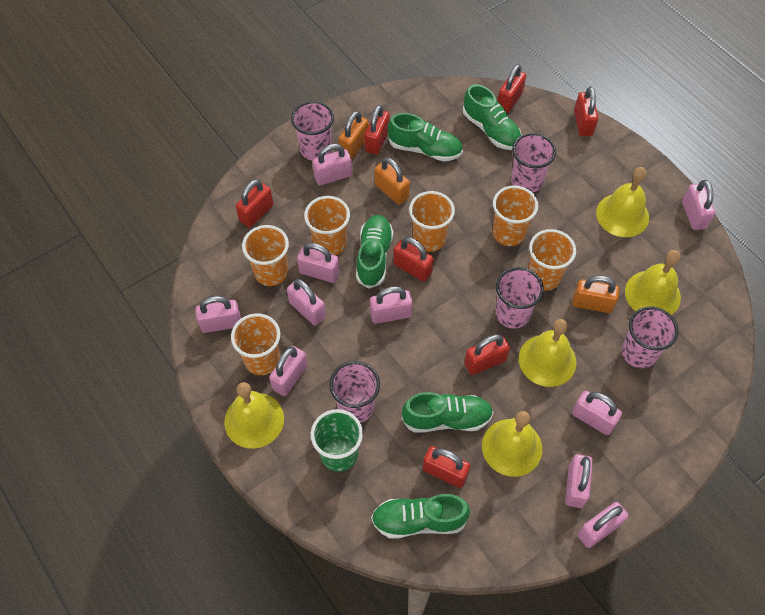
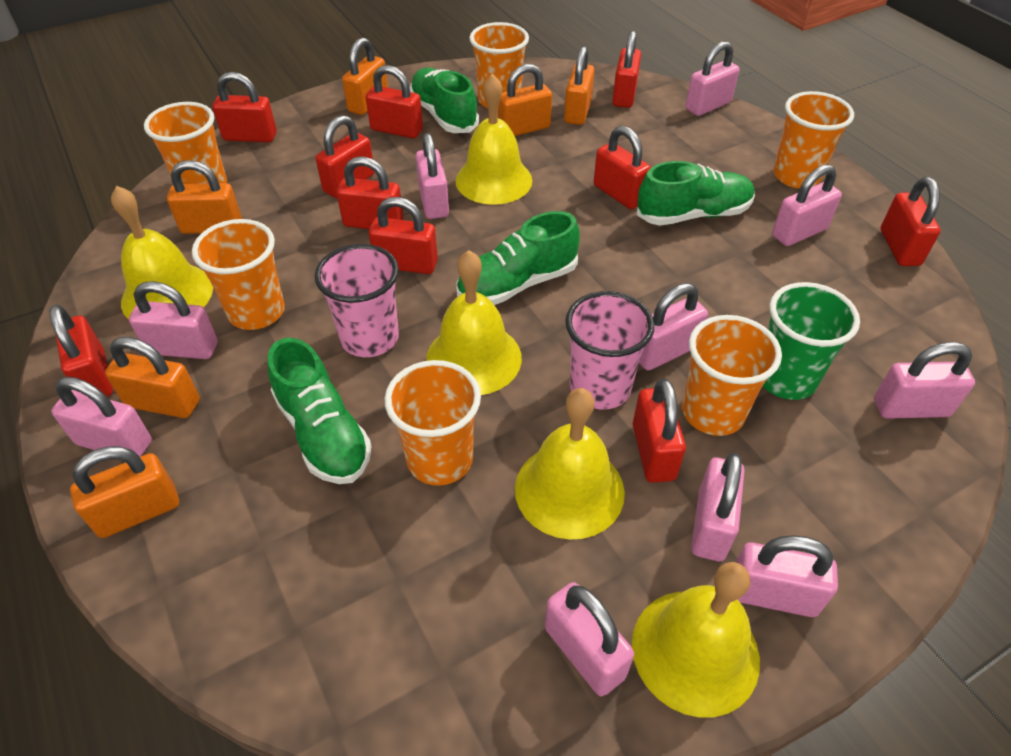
green shoe: 5 -> 4
orange padlock: 3 -> 6
pink cup: 5 -> 2
red padlock: 7 -> 10

